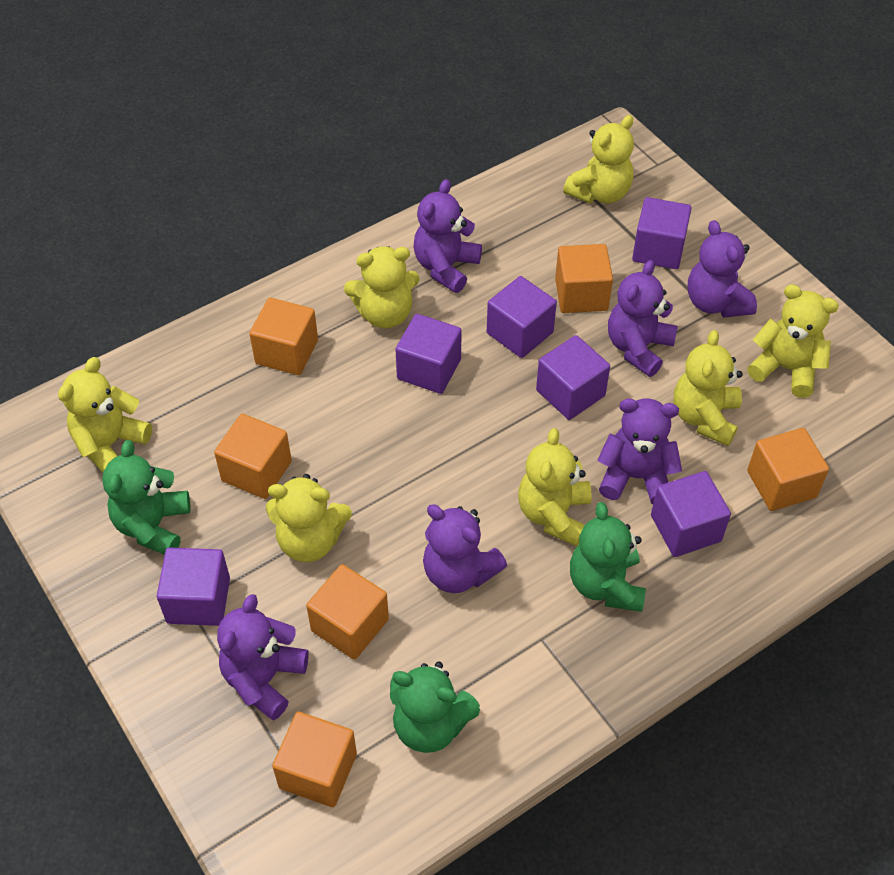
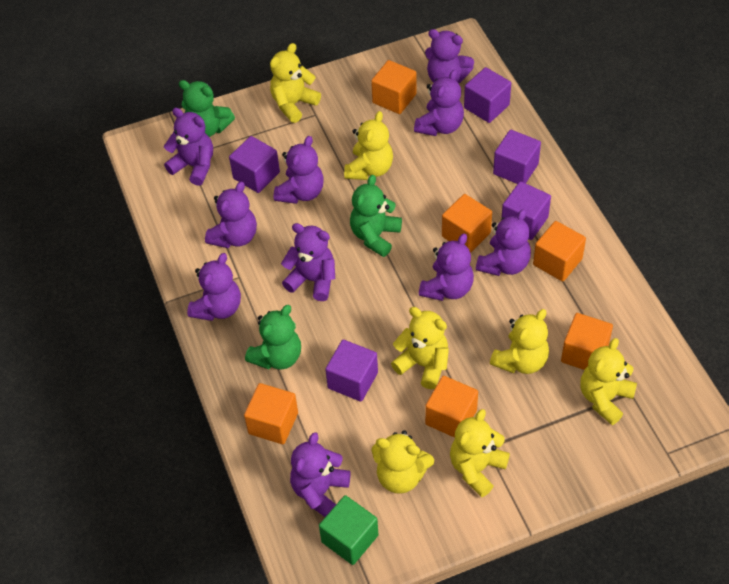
green cube: 0 -> 1
purple cube: 6 -> 5
purple teddy bear: 6 -> 10

